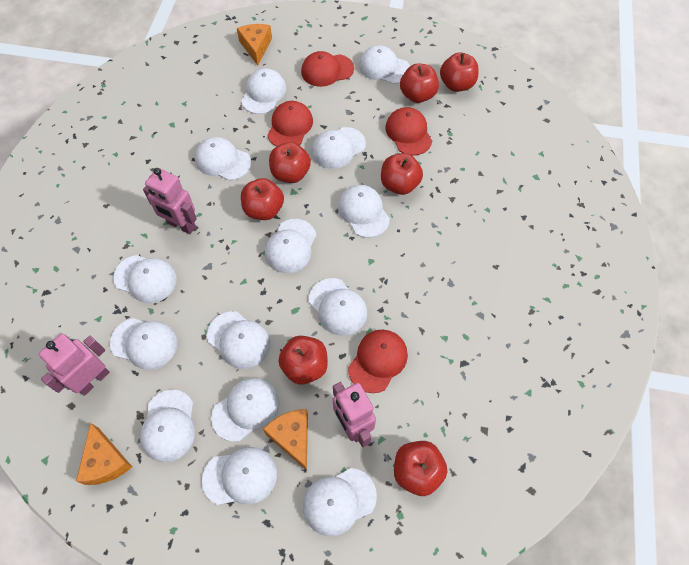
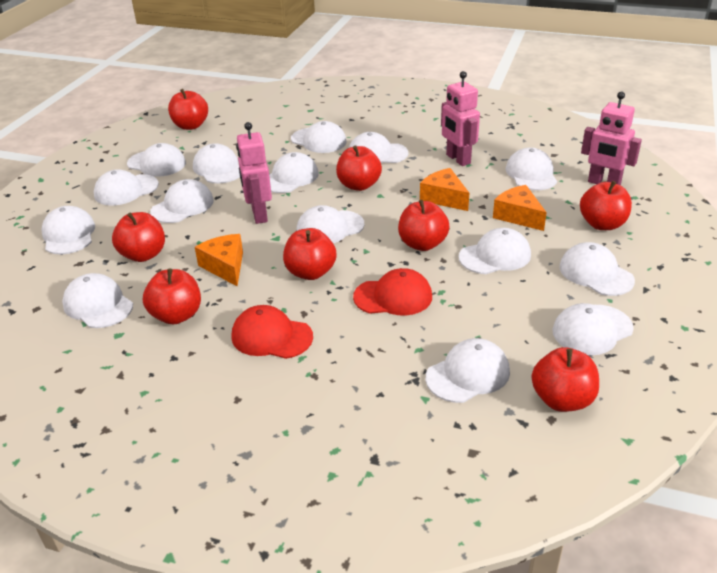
red apple: 7 -> 8
red cap: 4 -> 2
white cap: 14 -> 15

